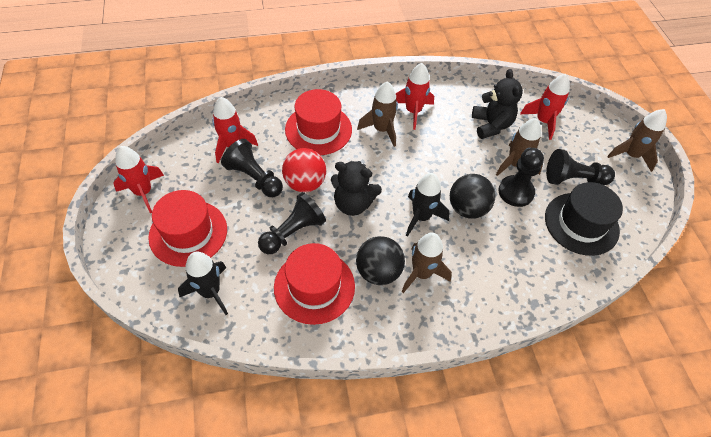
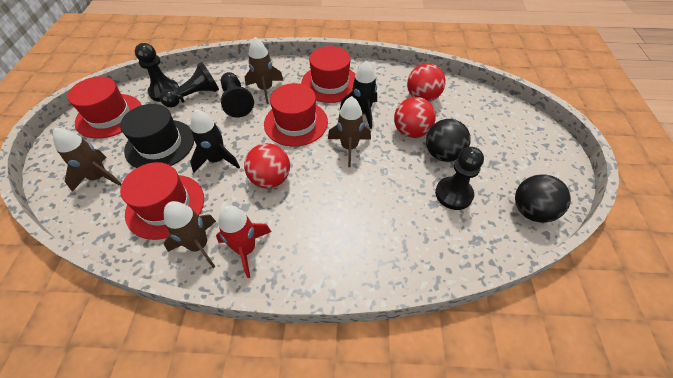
black teddy bear: 2 -> 0
red ball: 1 -> 3
red hat: 3 -> 4
red rocket: 4 -> 1

